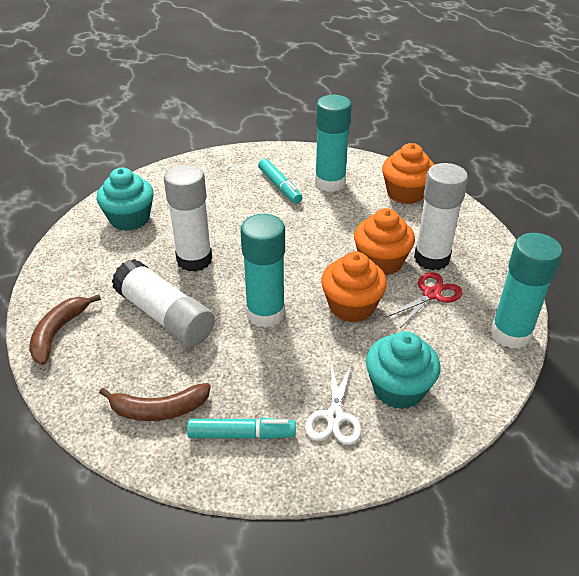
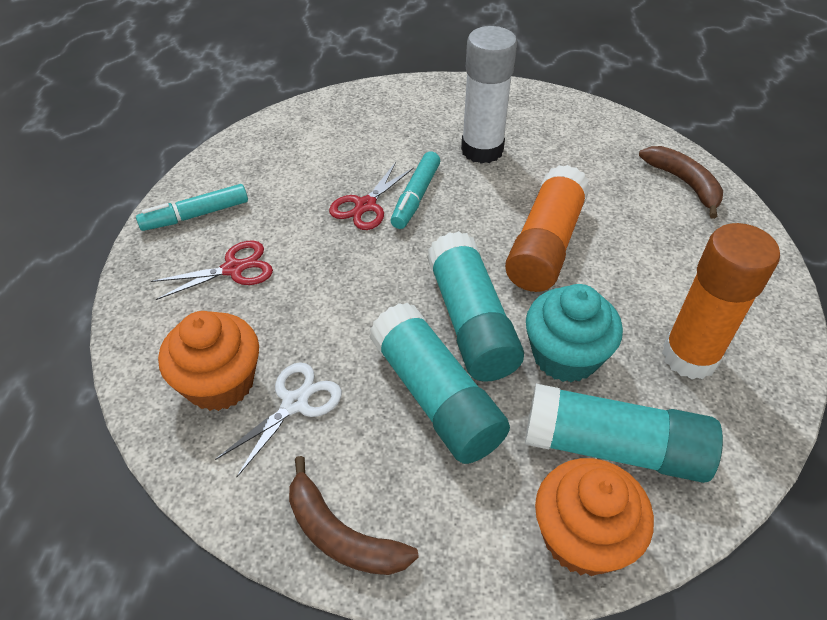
orange cupcake: 3 -> 2
orange glue stick: 0 -> 2
red scissors: 1 -> 2
turquoise cupcake: 2 -> 1
white glue stick: 3 -> 1

